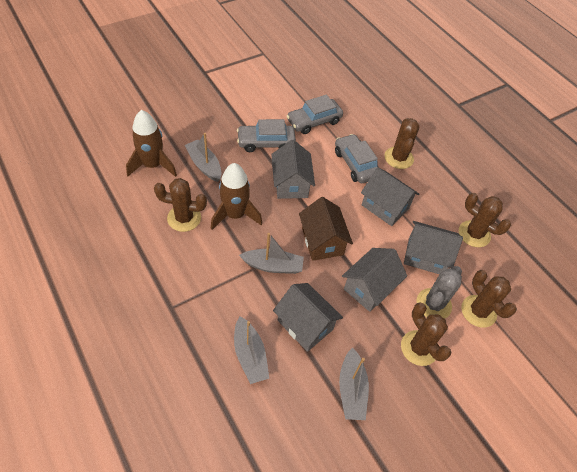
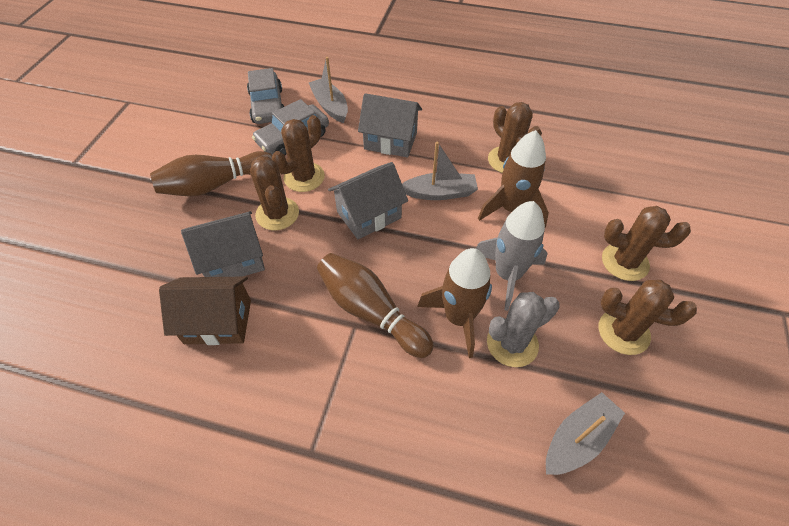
brown bowling pin: 0 -> 2
grey boat: 4 -> 3
grey car: 3 -> 2
grey house: 5 -> 3
grey rocket: 0 -> 1

